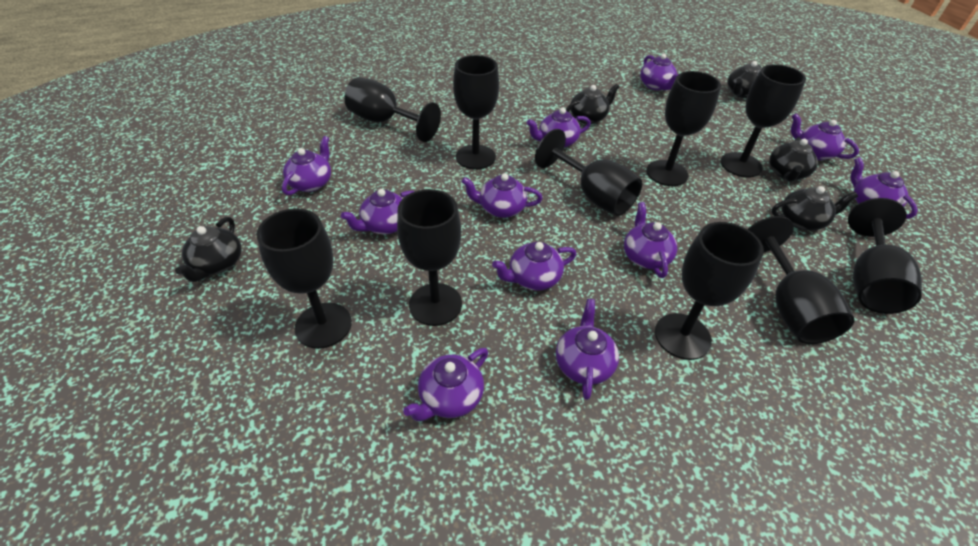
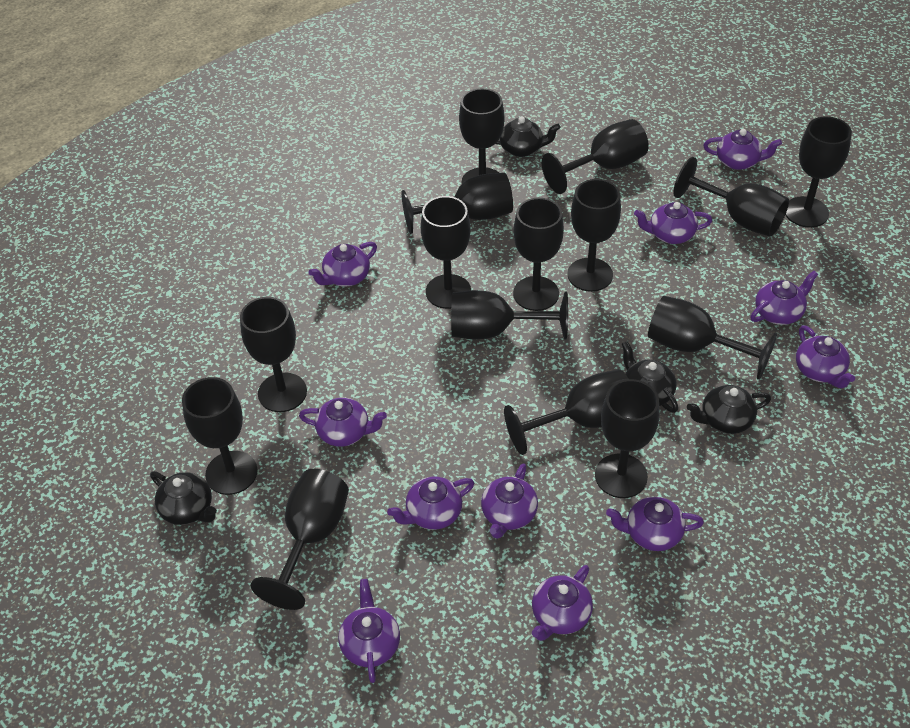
black goblet: 10 -> 15
black teapot: 5 -> 4

